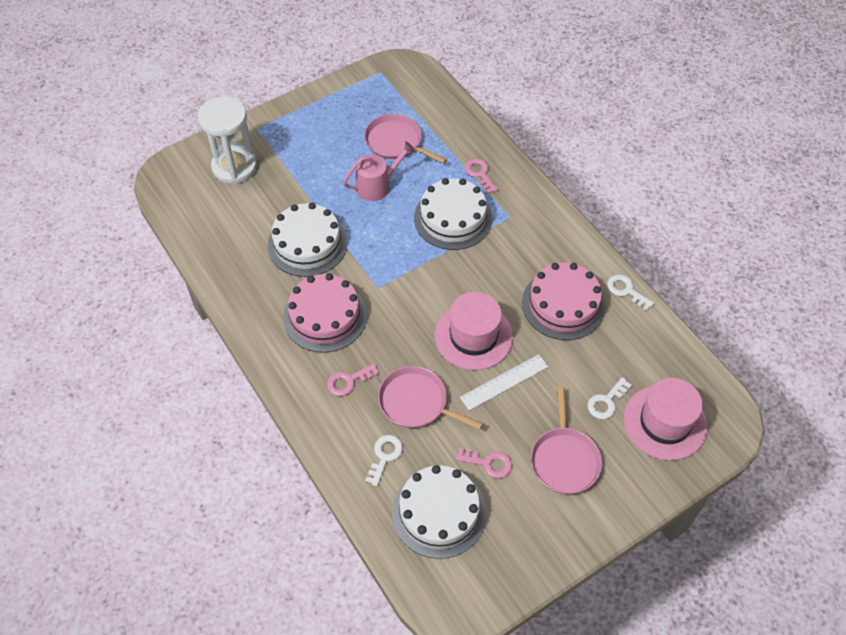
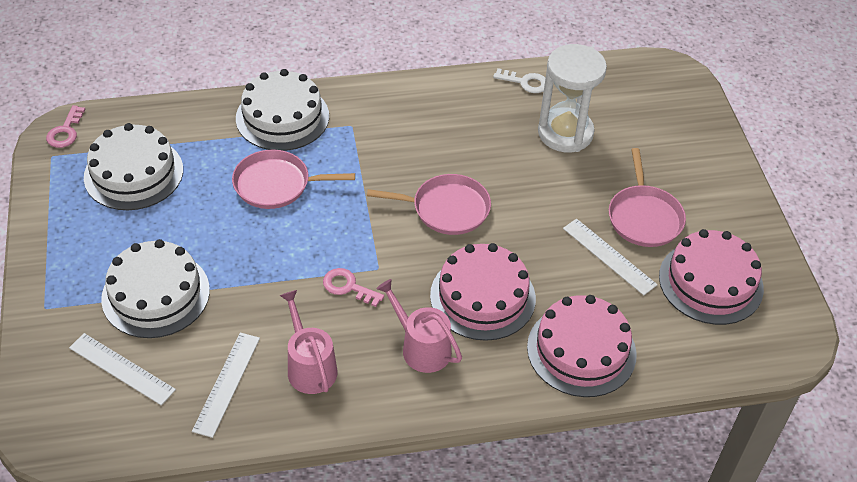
pink cake: 2 -> 3
pink hat: 2 -> 0
pink key: 3 -> 2
pink watering can: 1 -> 2
white key: 3 -> 1
white ruler: 1 -> 3

